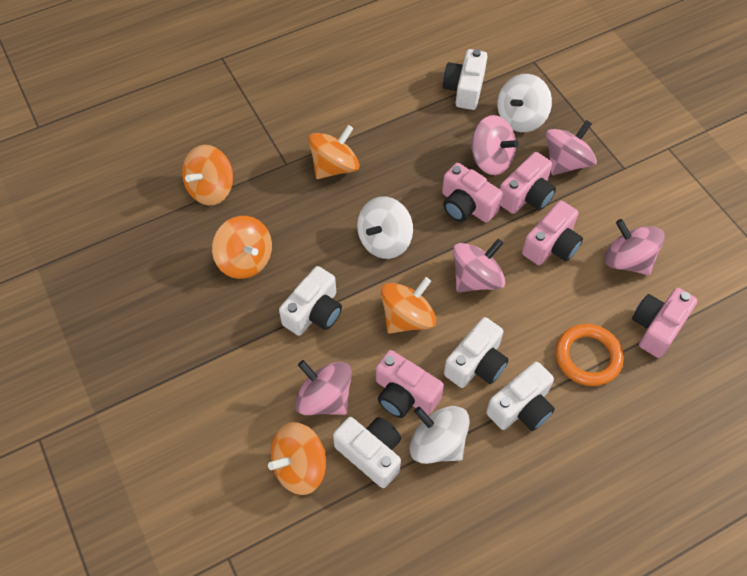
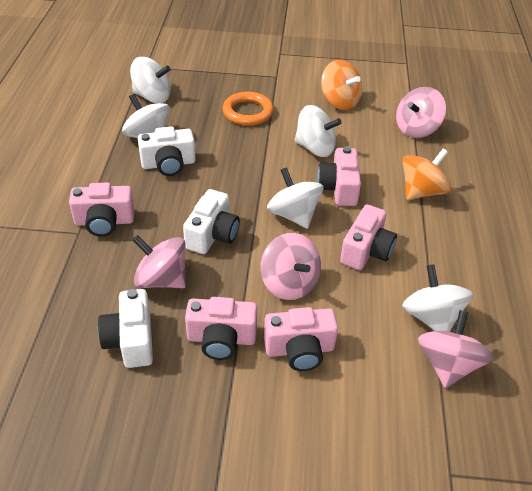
orange spinning top: 5 -> 2
pink spinning top: 5 -> 4
white camera: 5 -> 3
white spinning top: 3 -> 5

